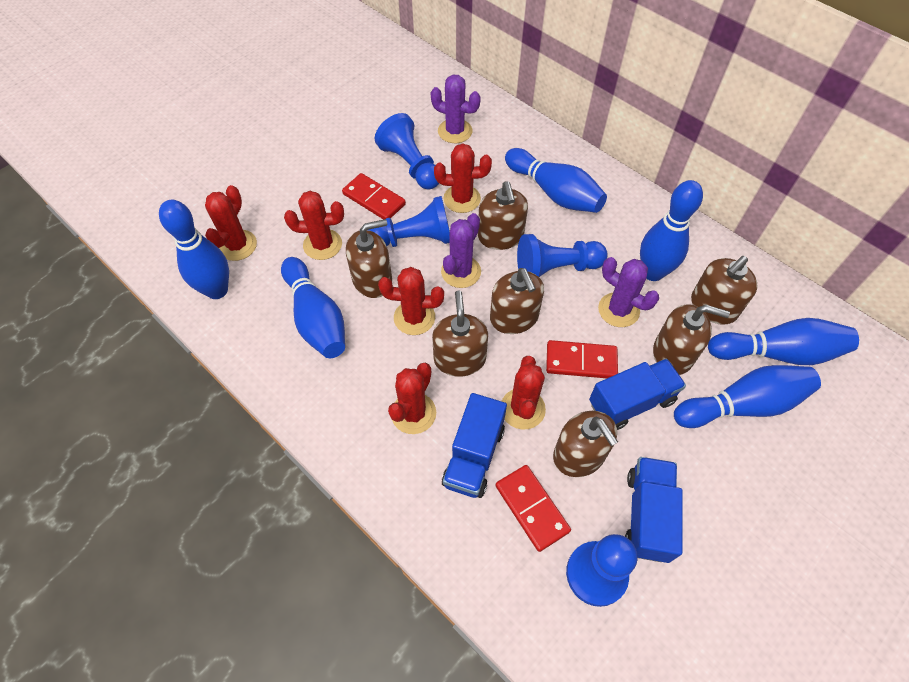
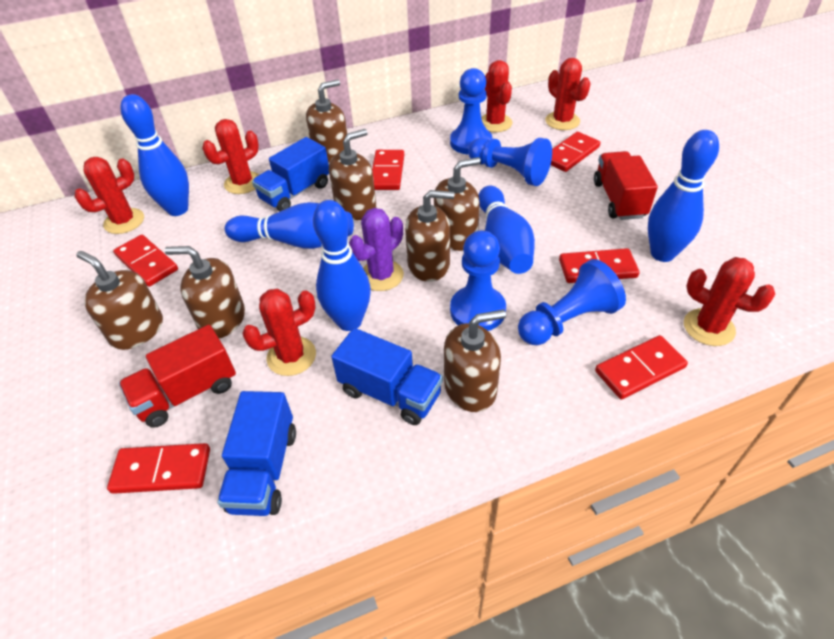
blue bowling pin: 6 -> 5
purple cactus: 3 -> 1
red domino: 3 -> 6
red truck: 0 -> 2

